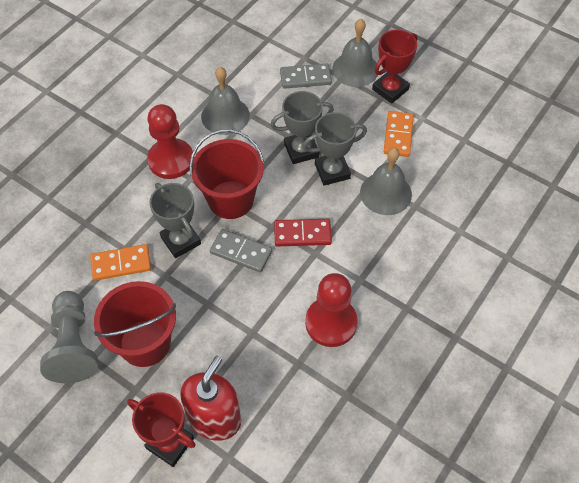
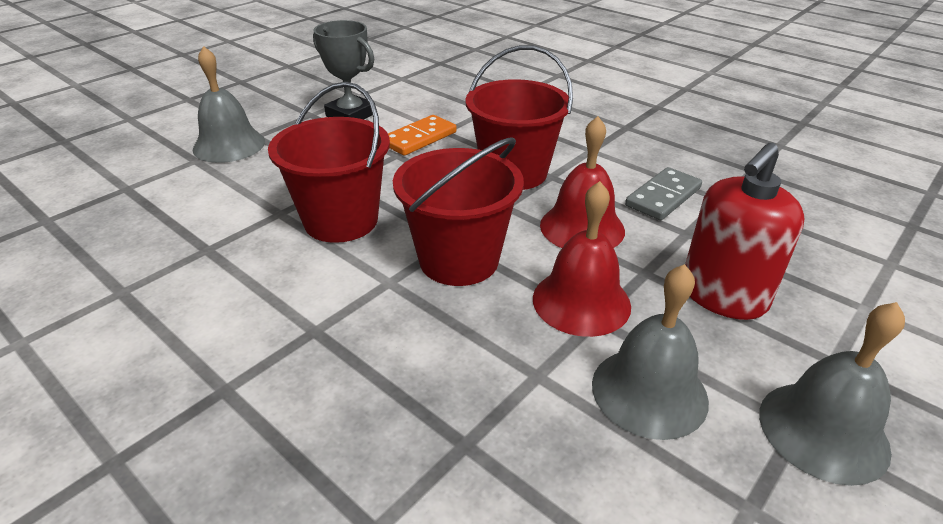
grey domino: 2 -> 1
grey pawn: 1 -> 0
grey trophy: 3 -> 1
orange domino: 2 -> 1
red bell: 0 -> 2
red bucket: 2 -> 3
red domino: 1 -> 0
red pawn: 2 -> 0
red trophy: 2 -> 0

